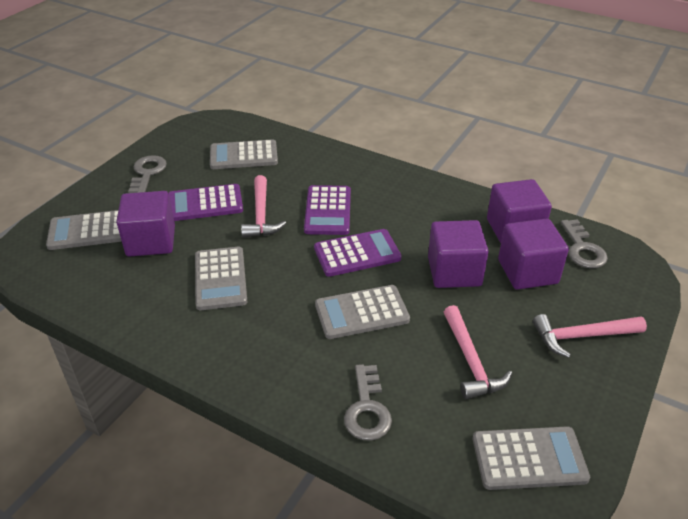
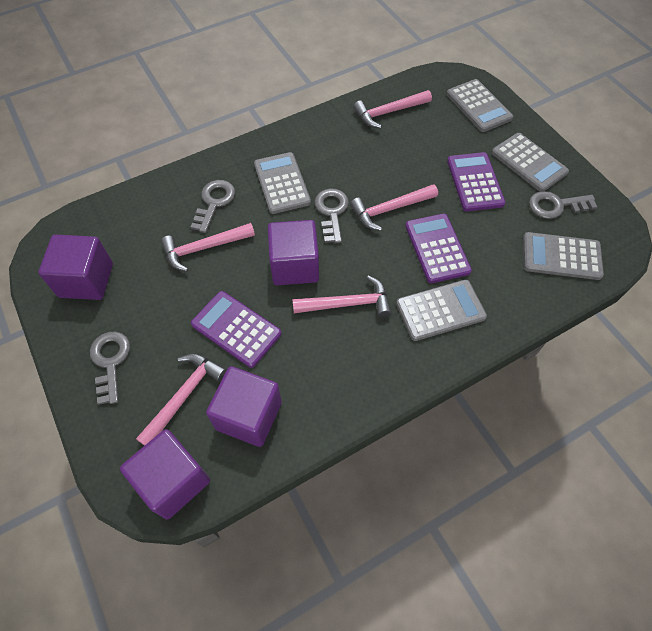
grey key: 3 -> 4
pink hammer: 3 -> 5

